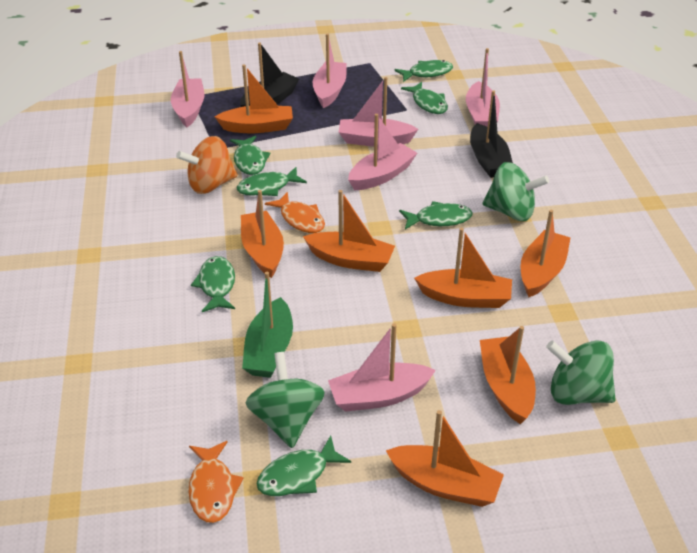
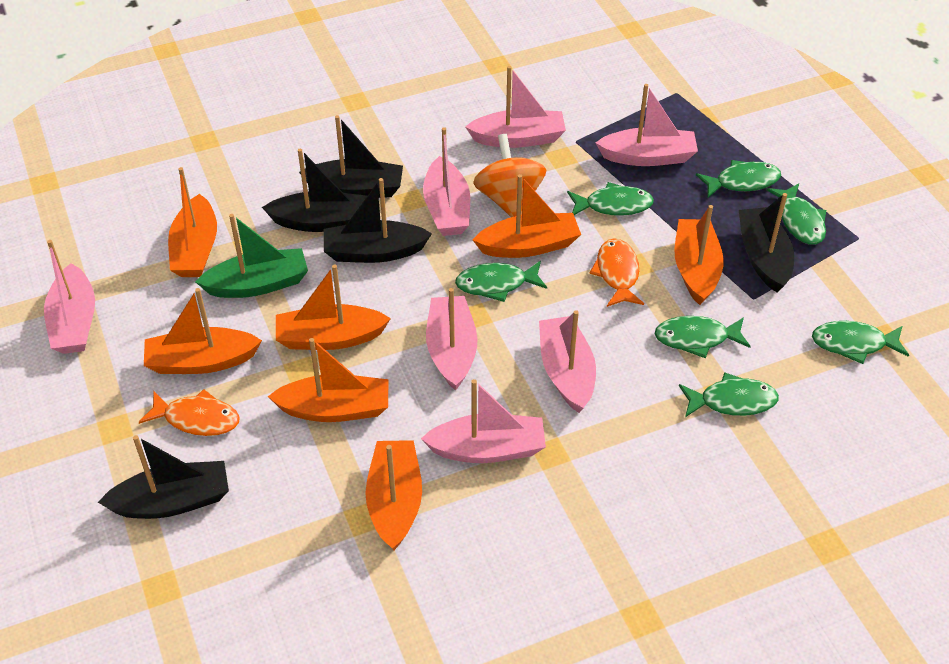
black boat: 2 -> 5
green spinning top: 3 -> 0
pink boat: 6 -> 7

